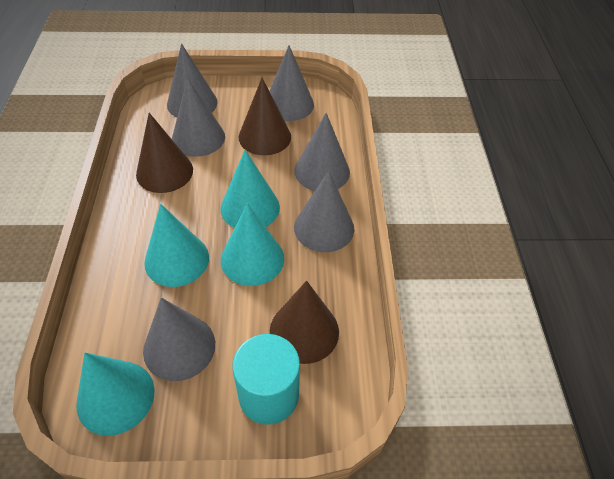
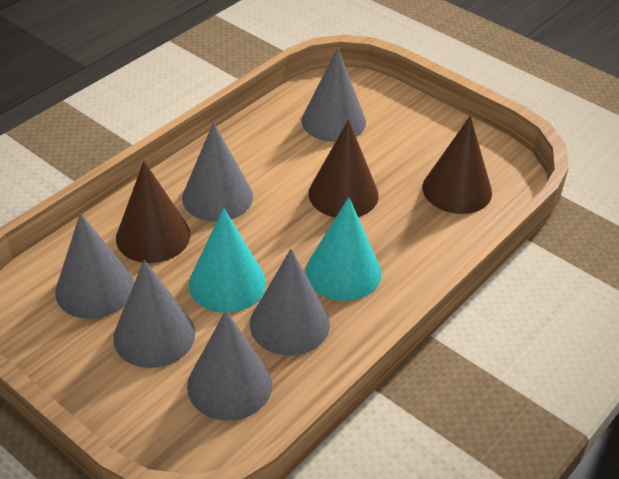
turquoise cone: 4 -> 2
turquoise cylinder: 1 -> 0

